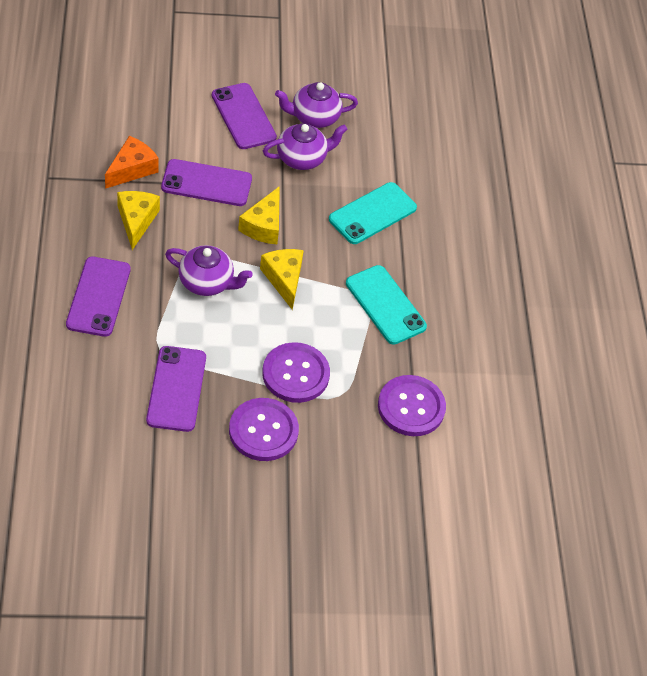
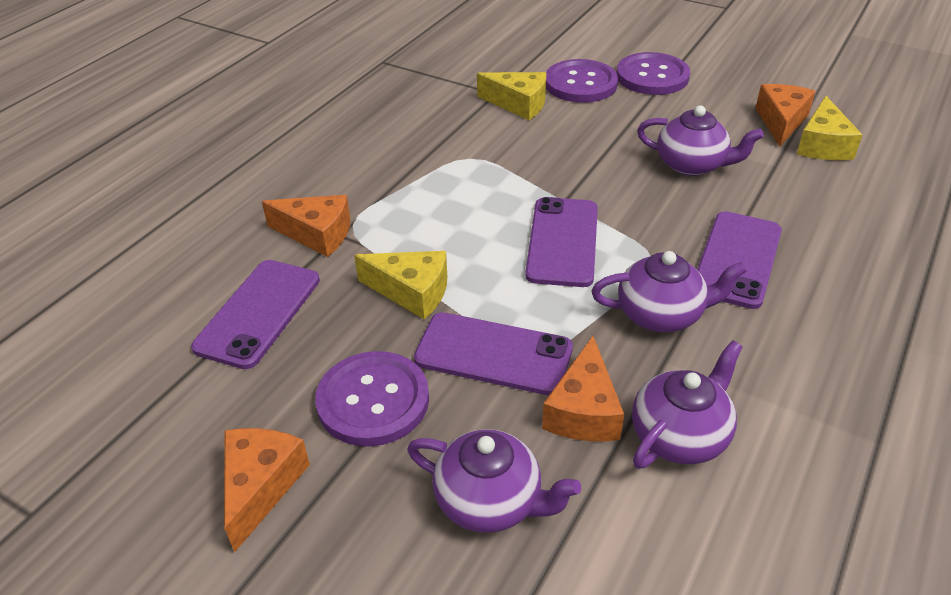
orange cheese: 1 -> 4
purple teapot: 3 -> 4
turquoise phone: 2 -> 0

